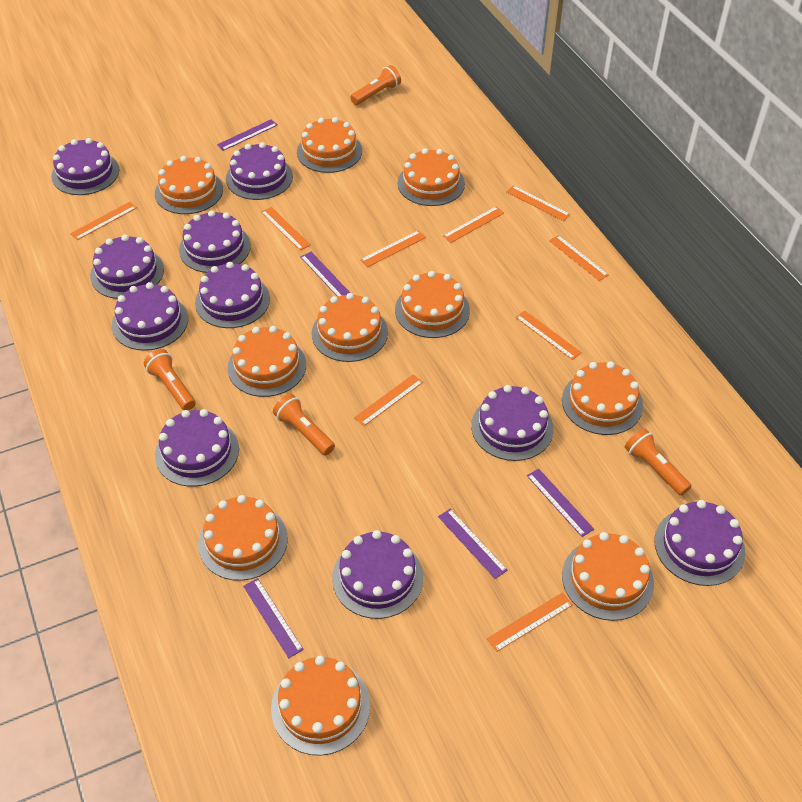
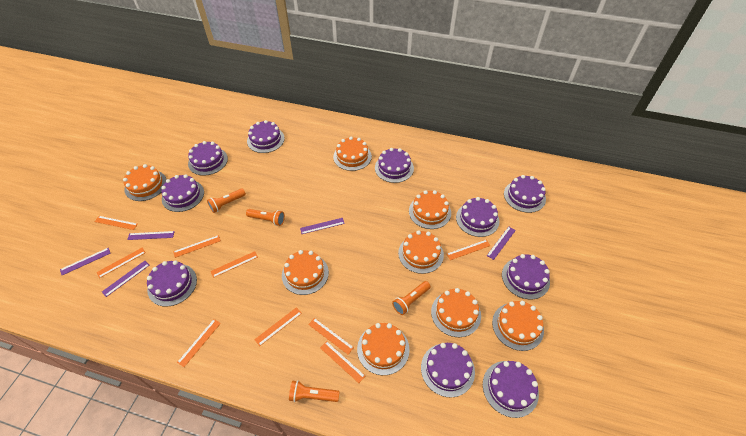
orange cake: 10 -> 8

